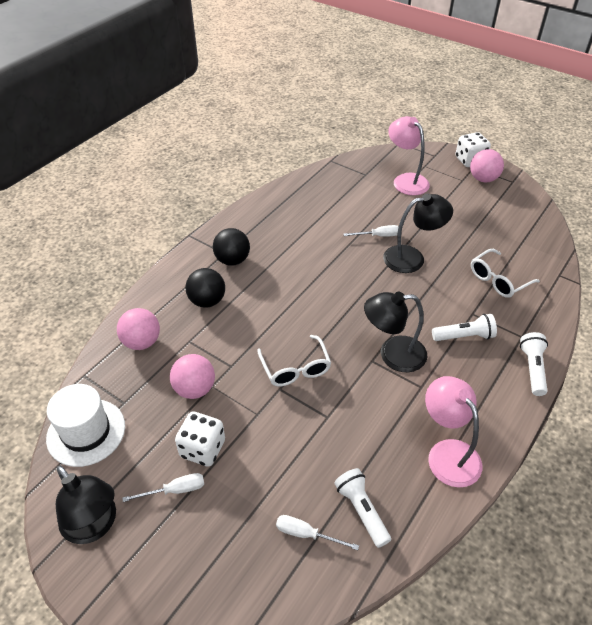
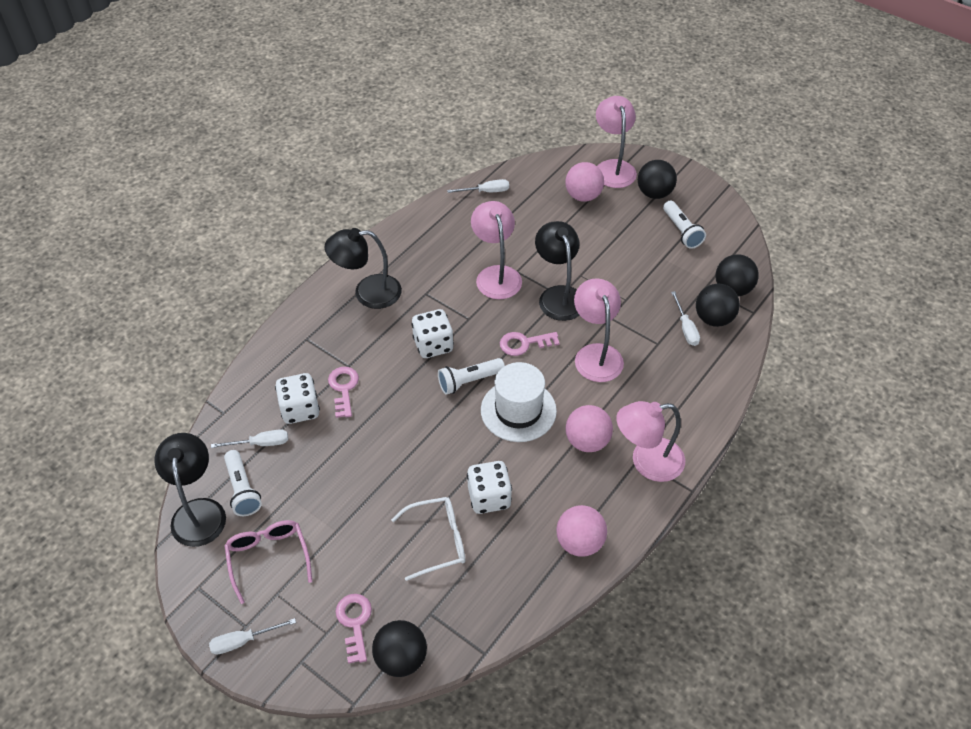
black ball: 2 -> 4
pink glasses: 0 -> 1
pink key: 0 -> 3
pink lamp: 2 -> 4
white dice: 2 -> 3
white glasses: 2 -> 1
white screwdriver: 3 -> 4

